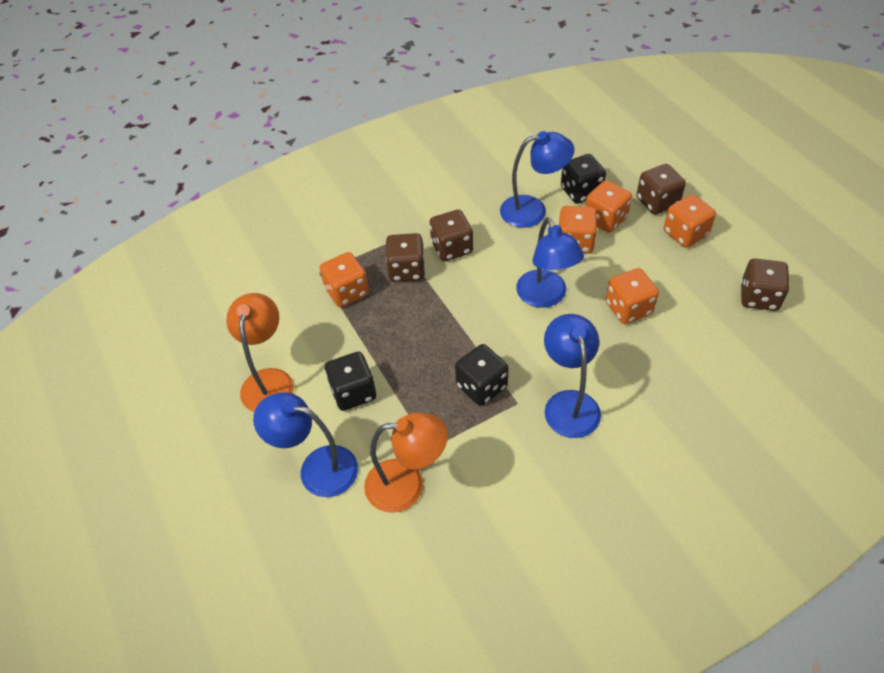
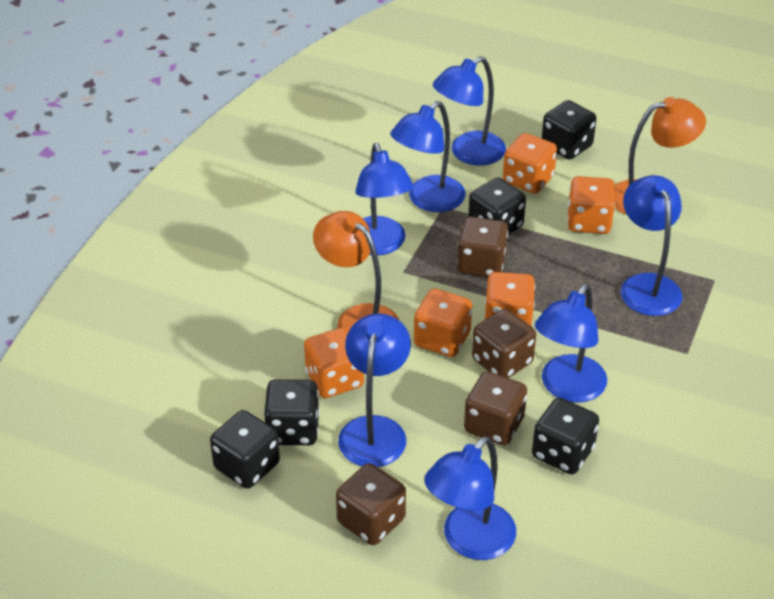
black dice: 3 -> 5
blue lamp: 4 -> 7

